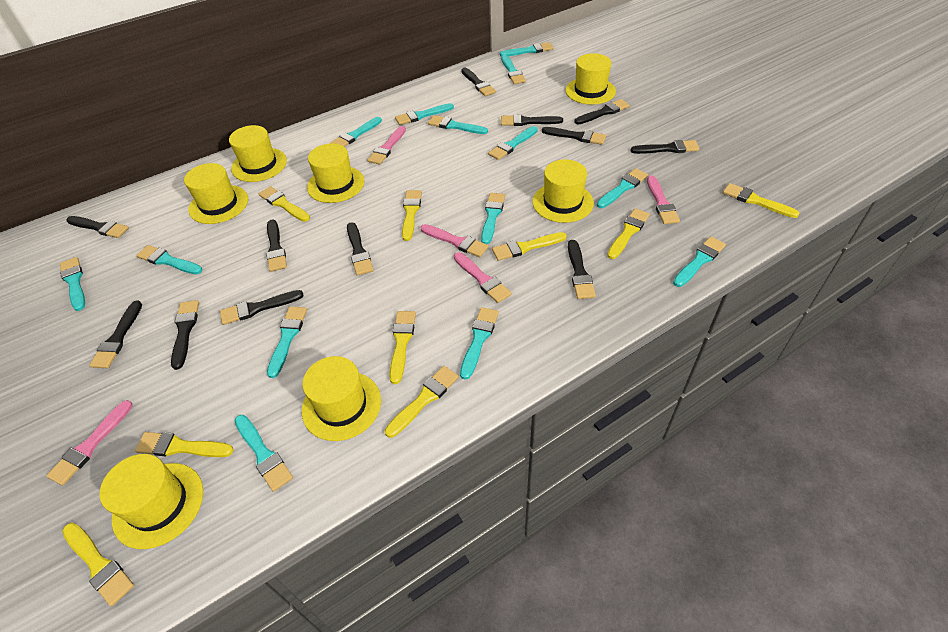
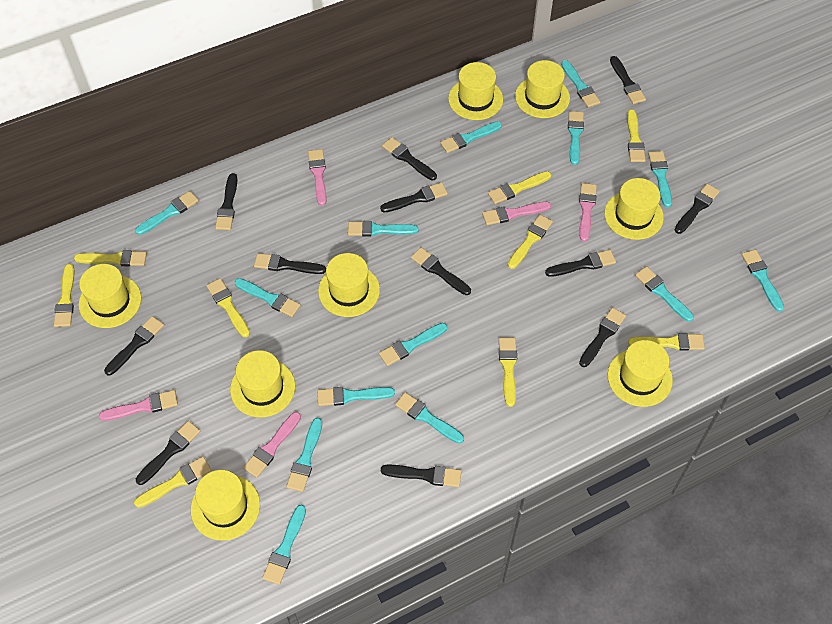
yellow hat: 7 -> 8

